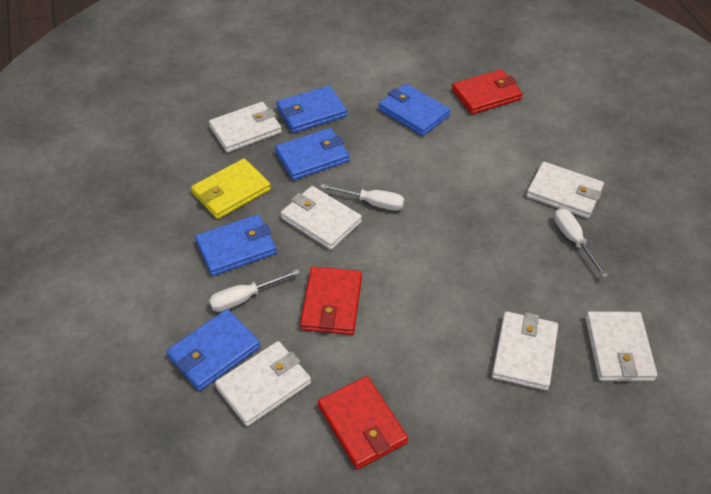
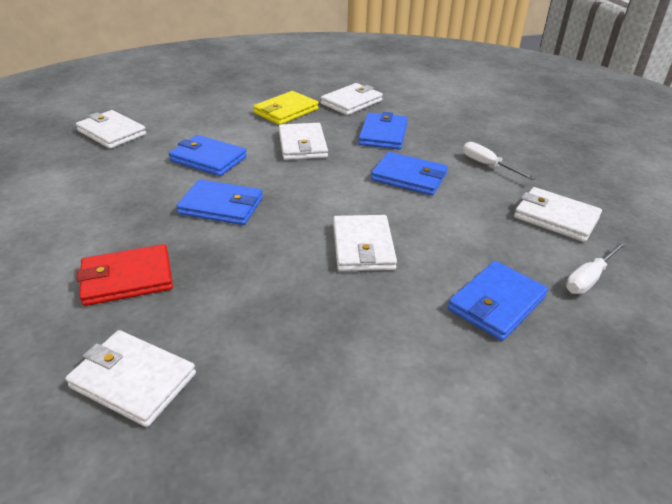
red wallet: 3 -> 1
white screwdriver: 3 -> 2

